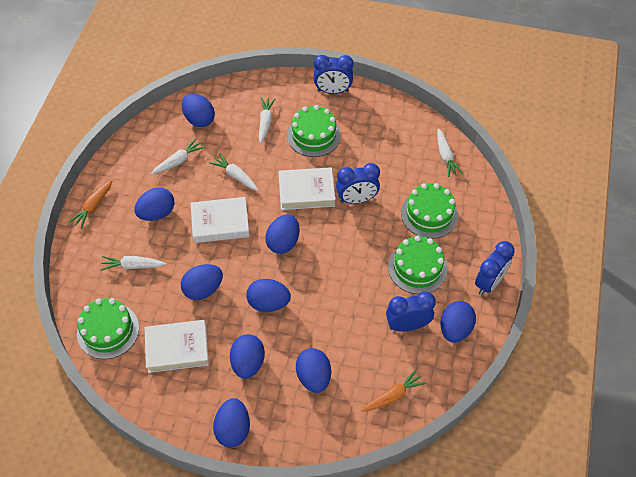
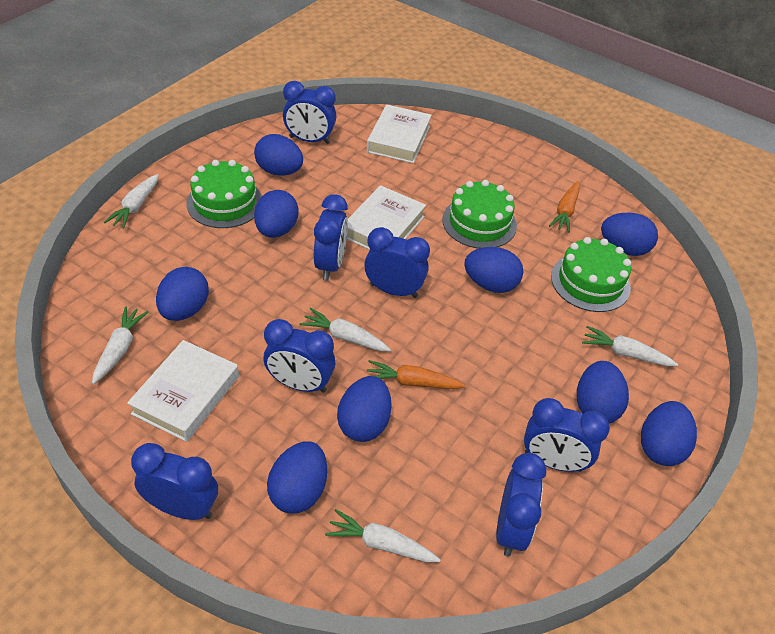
blue clock: 4 -> 7
green cake: 4 -> 3

